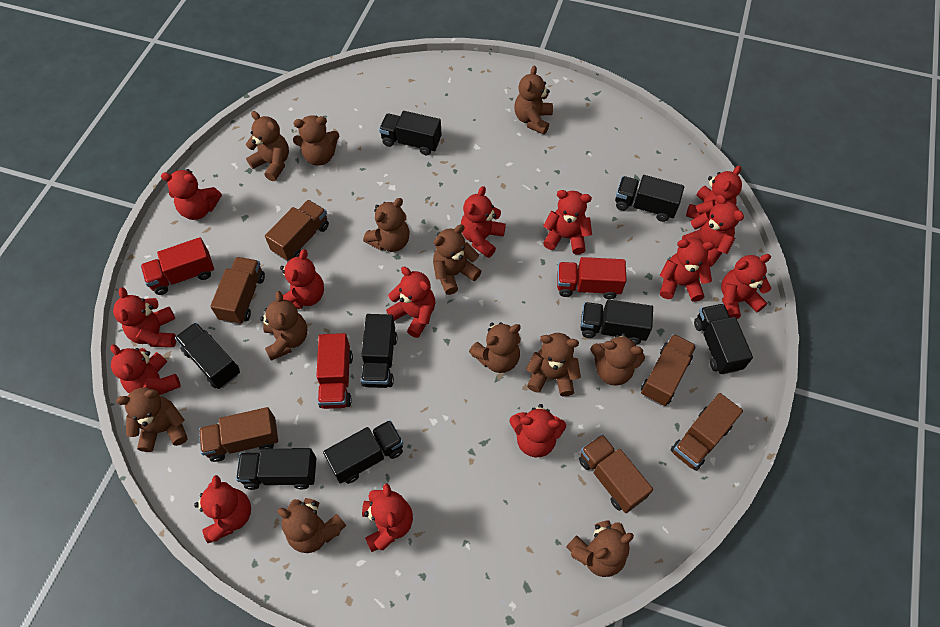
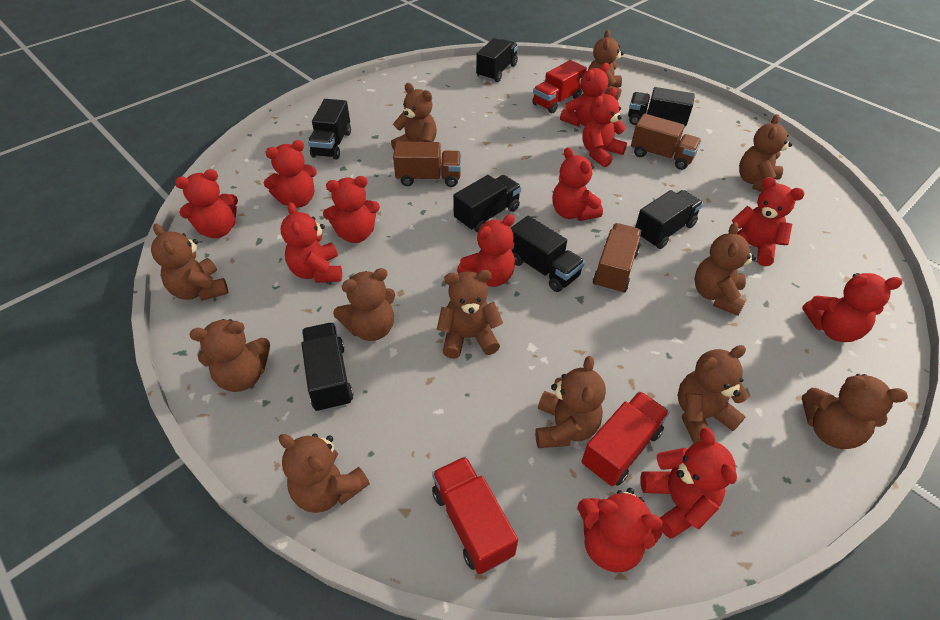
black truck: 8 -> 7
brown truck: 6 -> 3
red teddy bear: 14 -> 12

